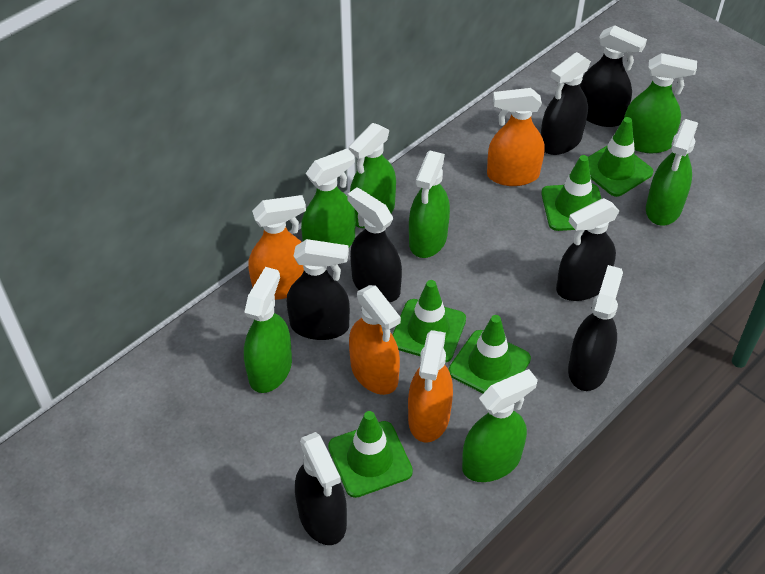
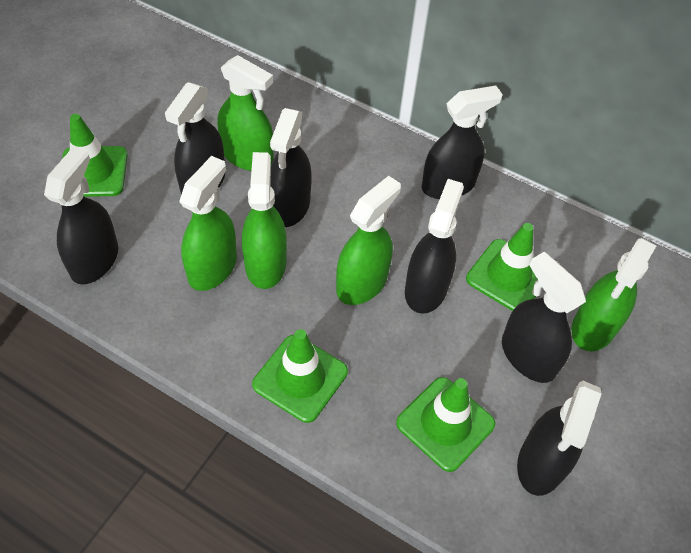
green spray bottle: 7 -> 5
green traffic cone: 5 -> 4
orange spray bottle: 4 -> 0

